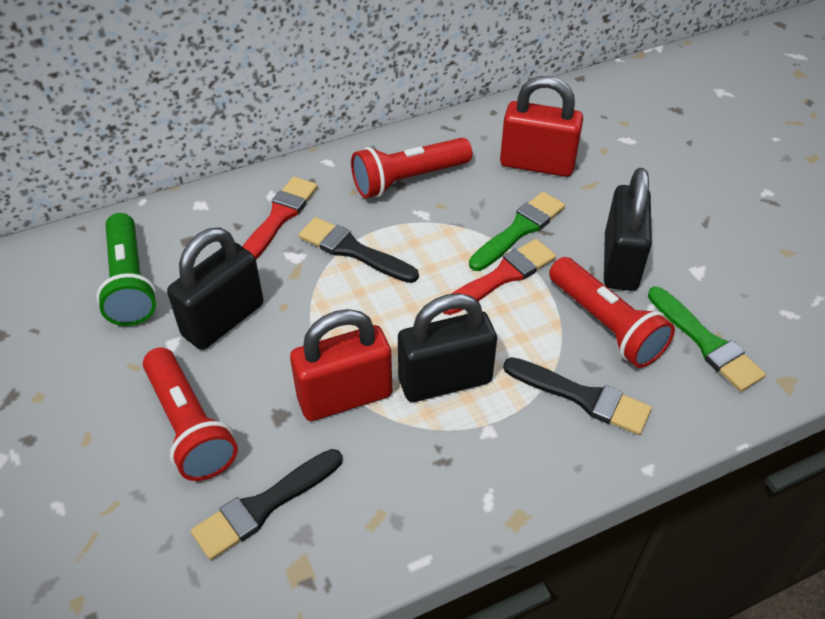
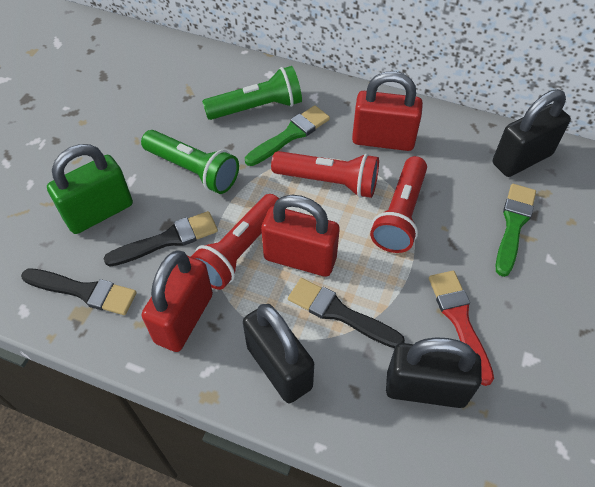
green flashlight: 1 -> 2
green padlock: 0 -> 1
red brush: 2 -> 1
red padlock: 2 -> 3

